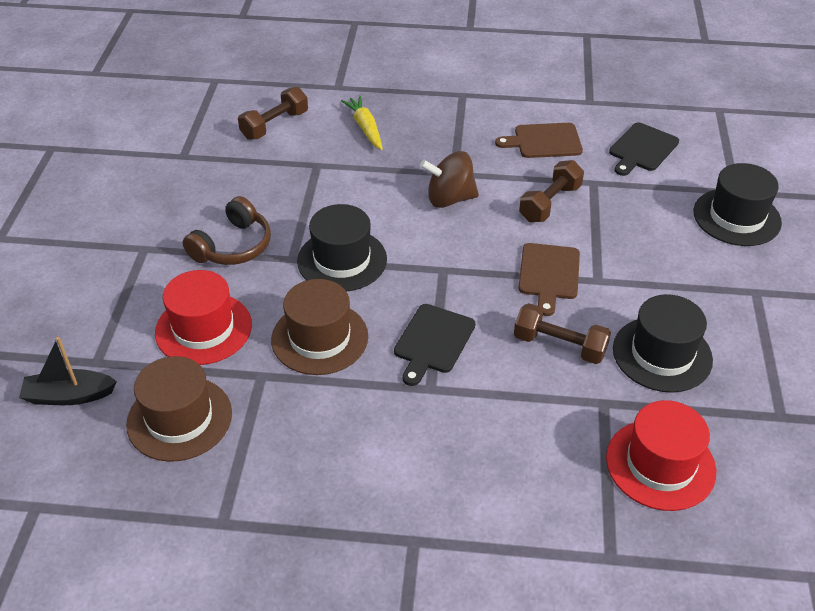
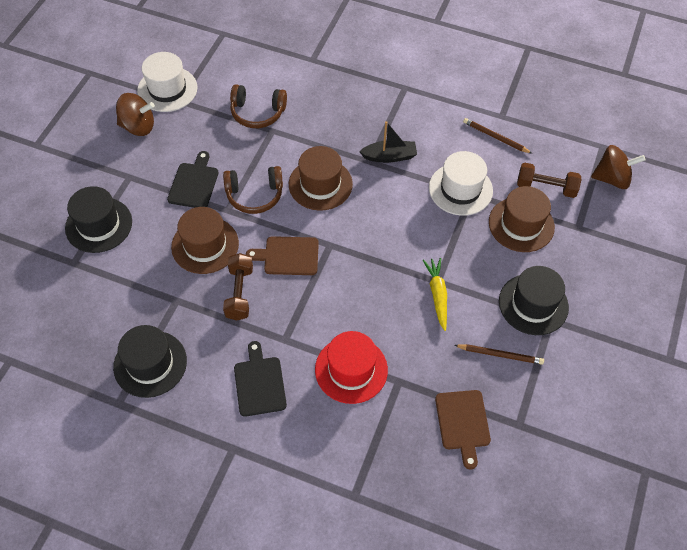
brown dumbbell: 3 -> 2
brown hat: 2 -> 3
brown headphones: 1 -> 2
brown pencil: 0 -> 2
brown spinning top: 1 -> 2
red hat: 2 -> 1
white hat: 0 -> 2

